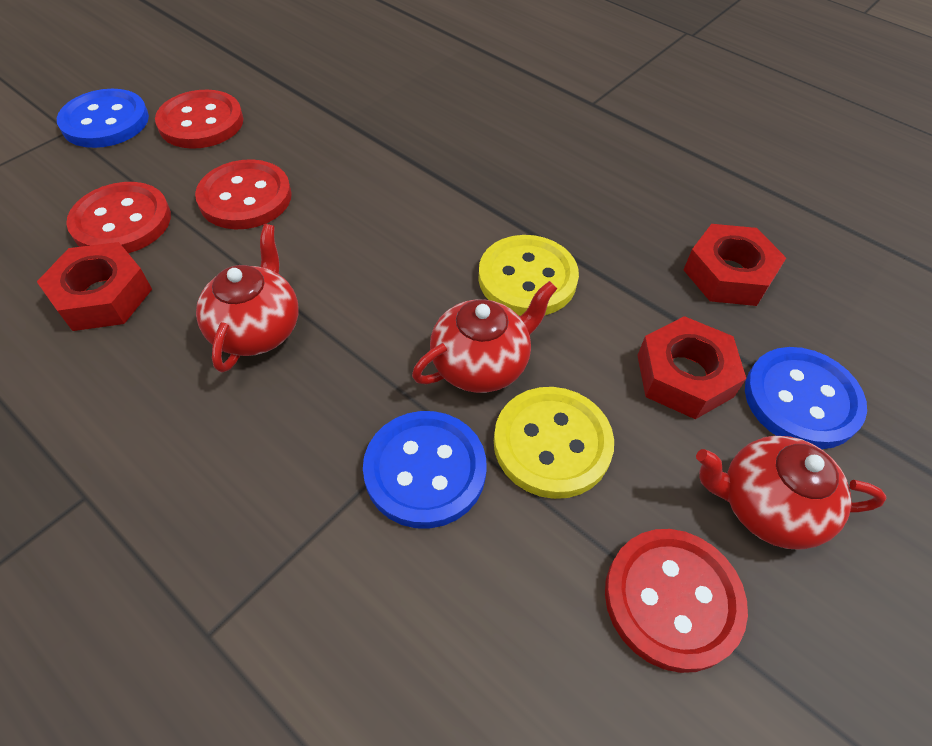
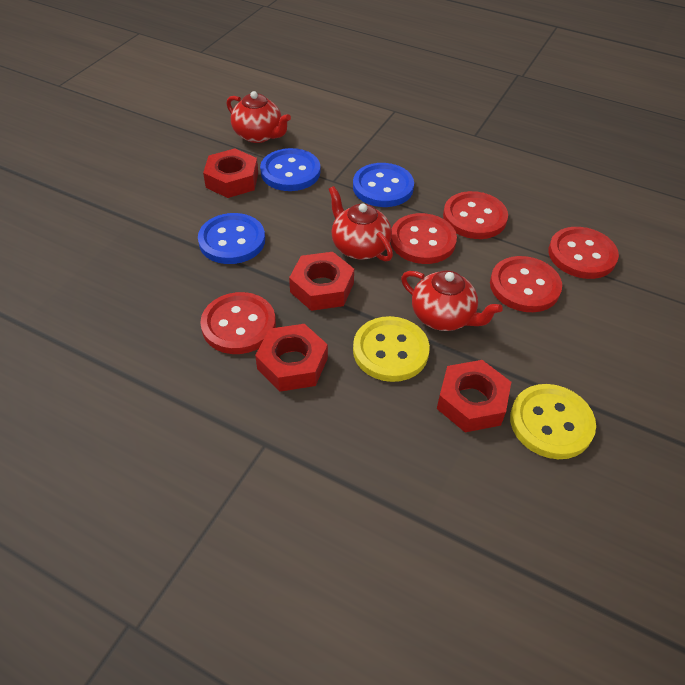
red button: 4 -> 5
red nut: 3 -> 4

